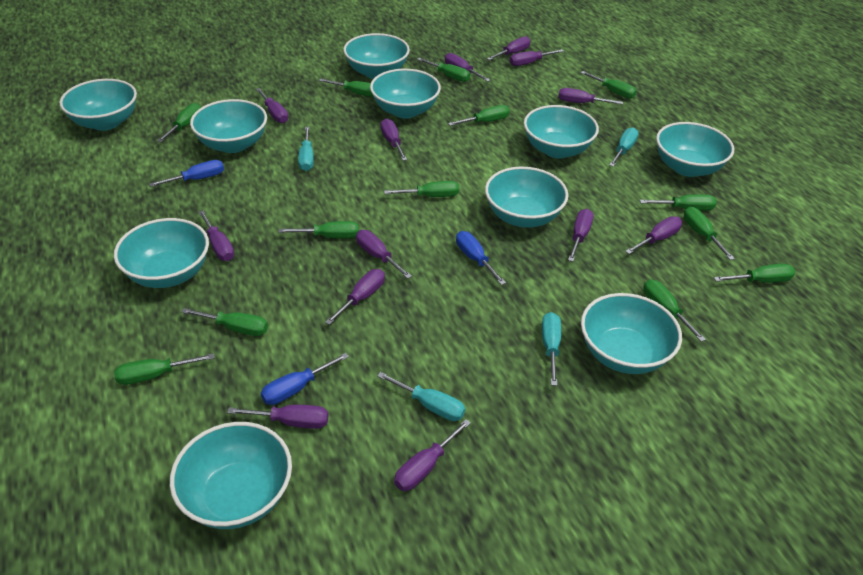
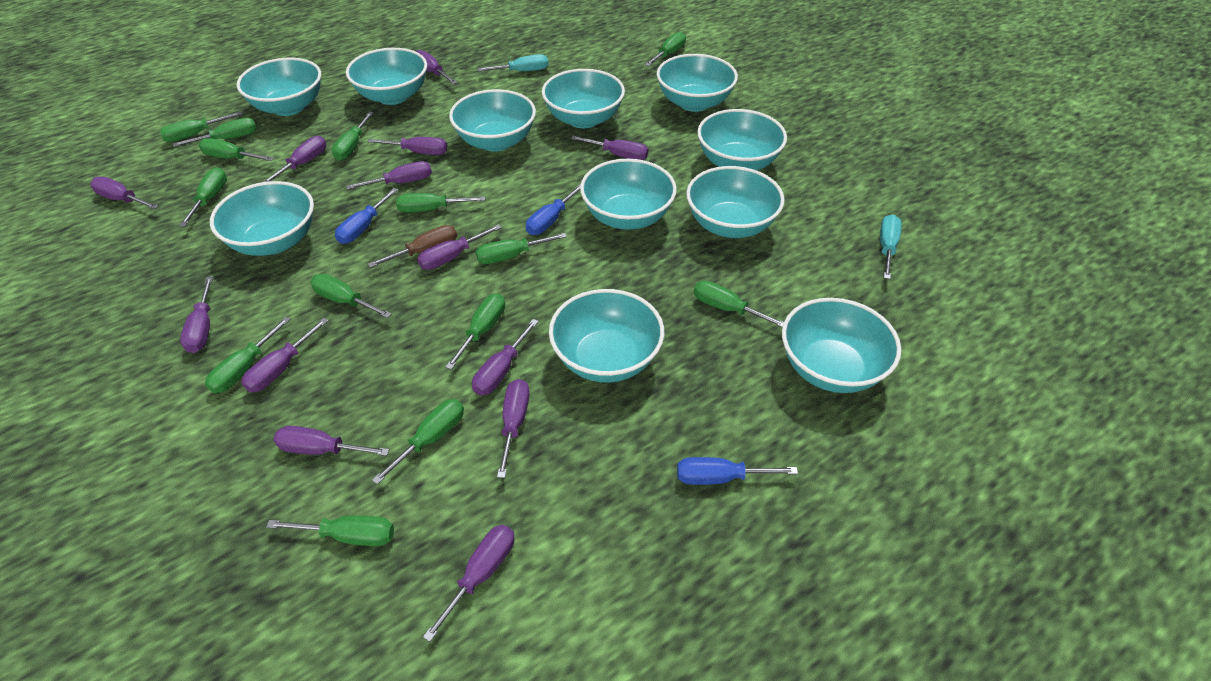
brown screwdriver: 0 -> 1
green screwdriver: 13 -> 14
turquoise bowl: 10 -> 11
turquoise screwdriver: 4 -> 2

